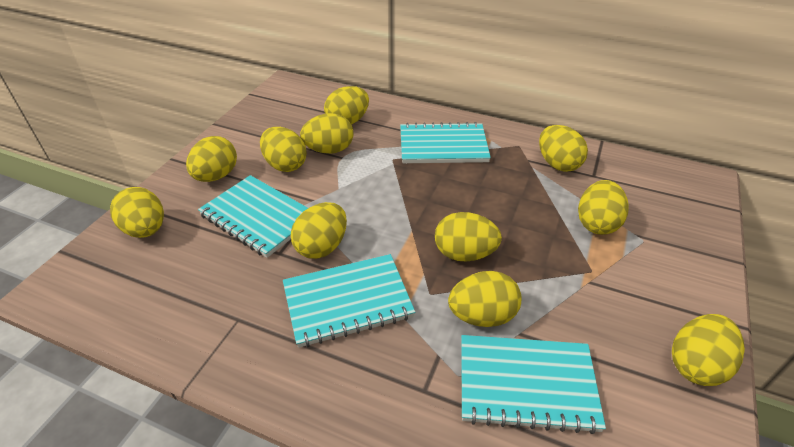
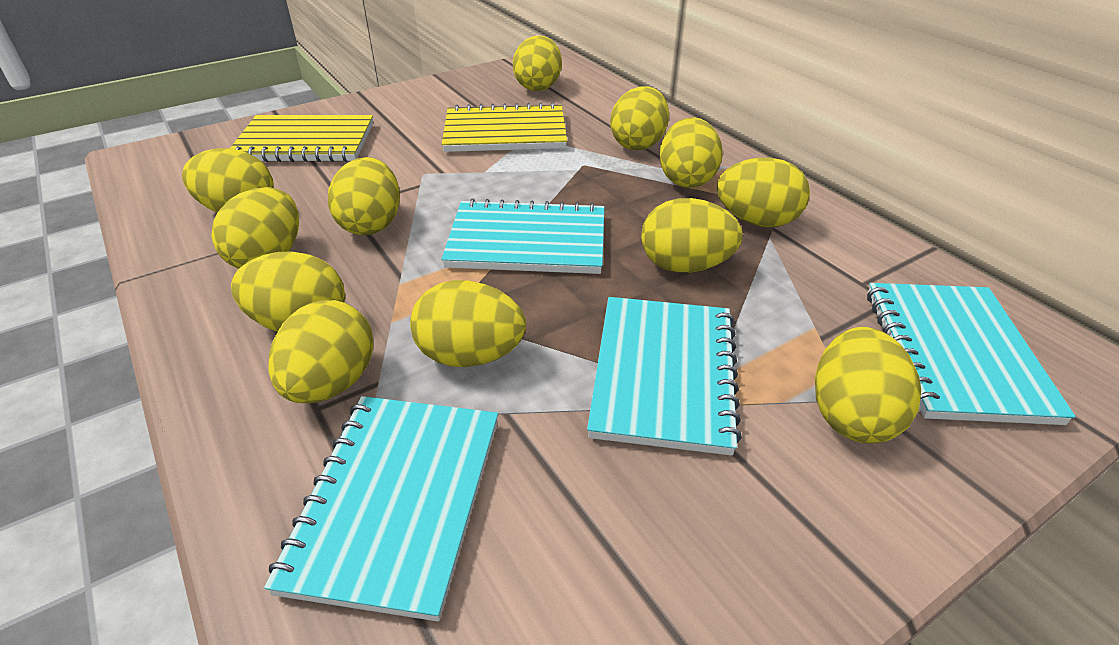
yellow egg: 11 -> 12
yellow notebook: 0 -> 2

